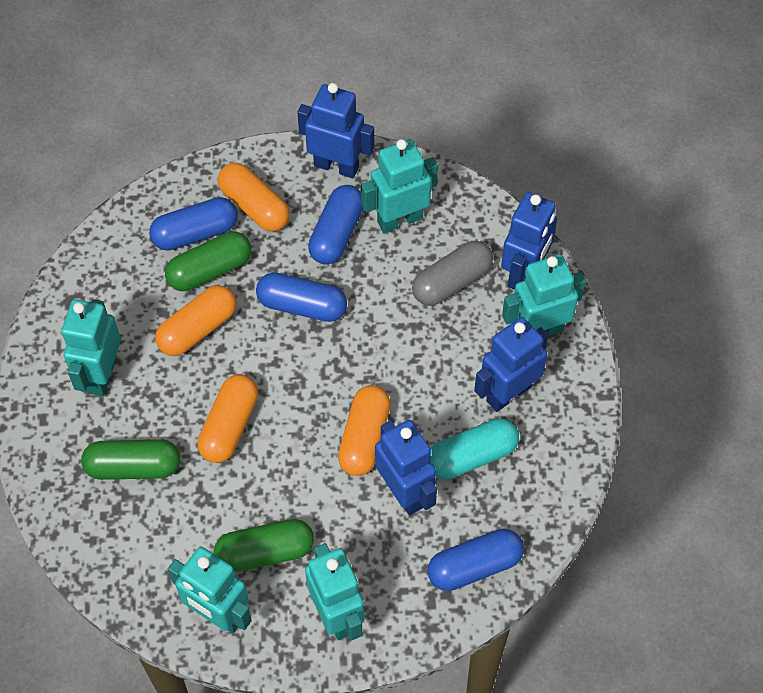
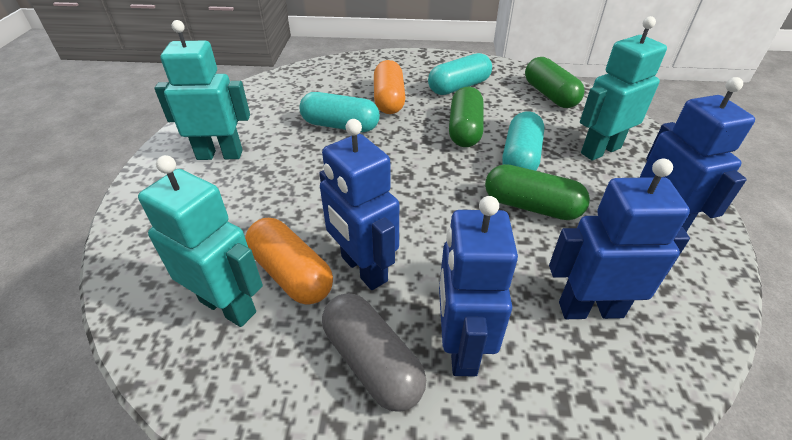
blue capsule: 4 -> 0
orange capsule: 4 -> 2
turquoise capsule: 1 -> 3
turquoise robot: 5 -> 3

